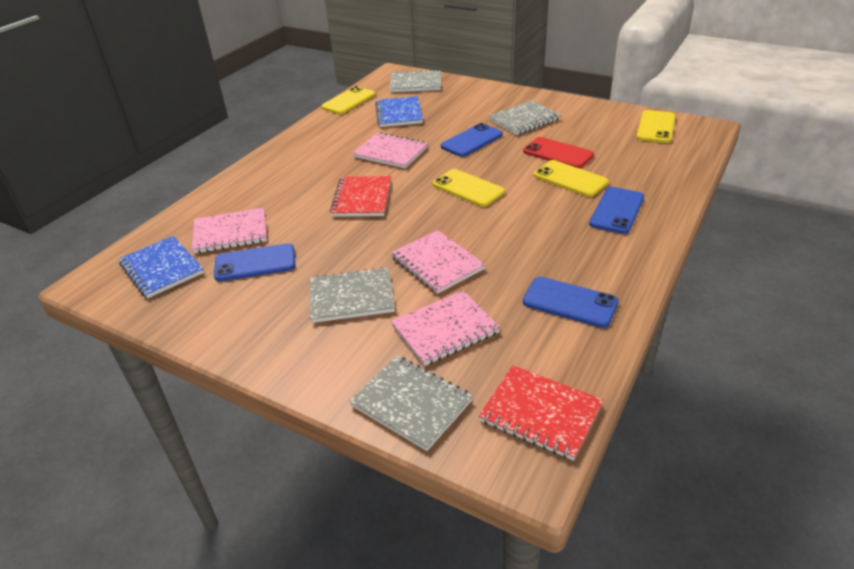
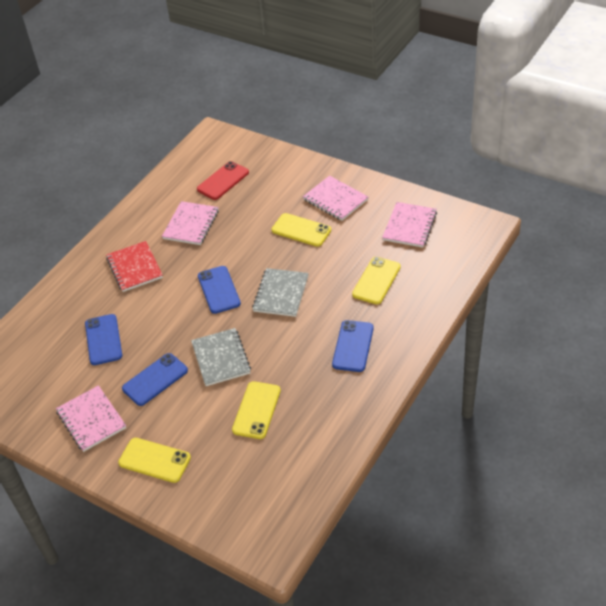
blue notebook: 2 -> 0
grey notebook: 4 -> 2
red notebook: 2 -> 1

